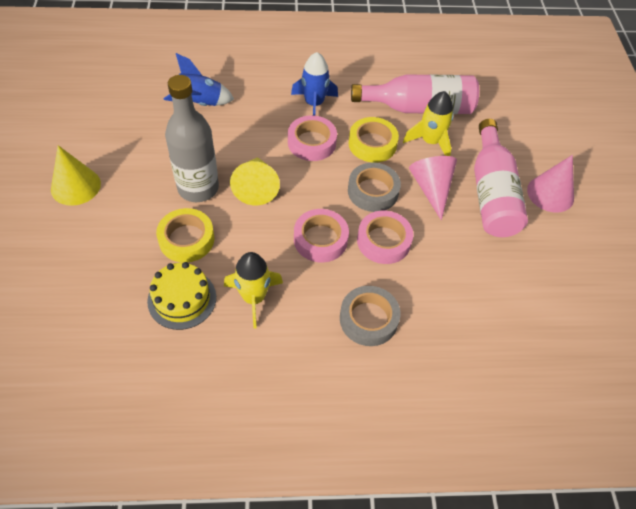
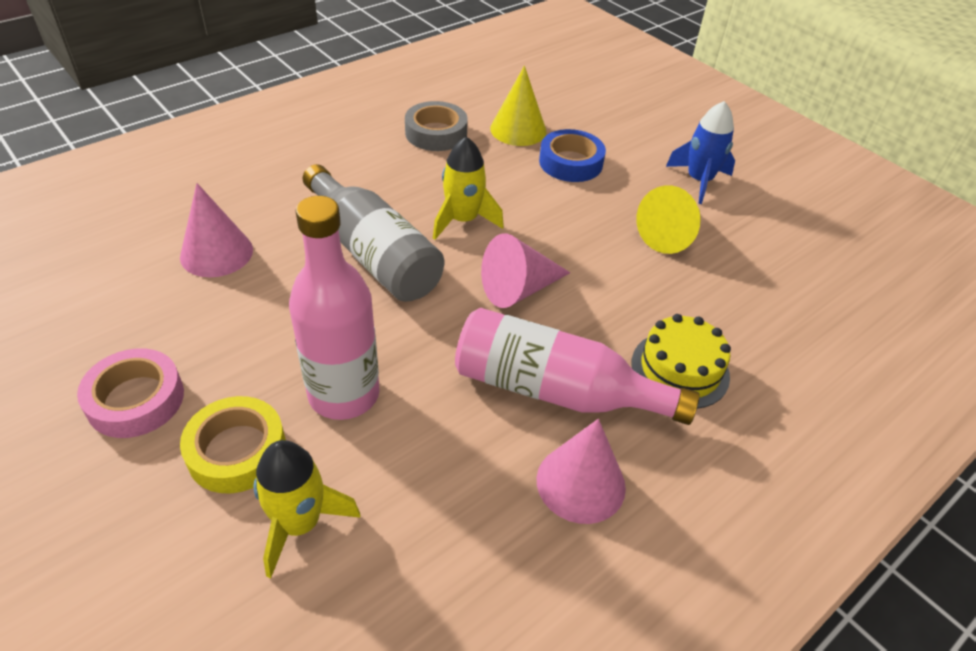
blue rocket: 2 -> 1
blue tape: 0 -> 1
grey tape: 2 -> 1
pink cone: 2 -> 3
pink tape: 3 -> 1
yellow tape: 2 -> 1

